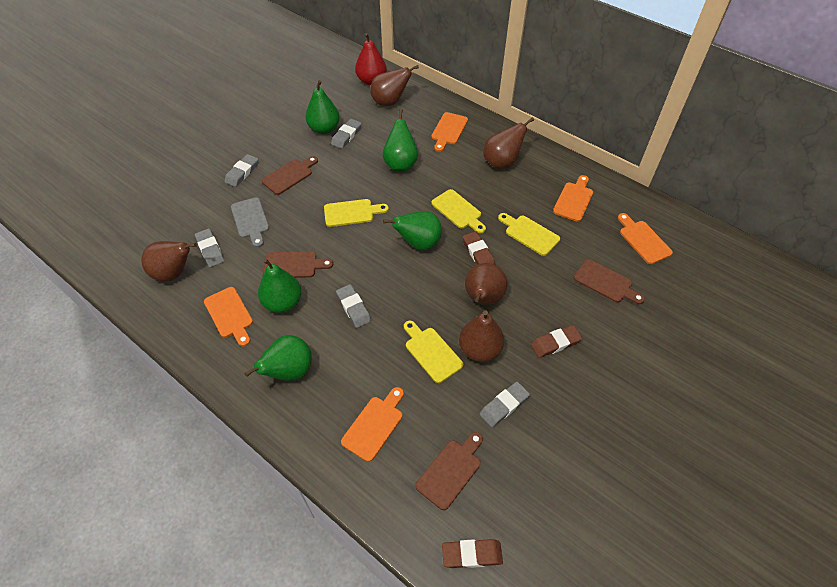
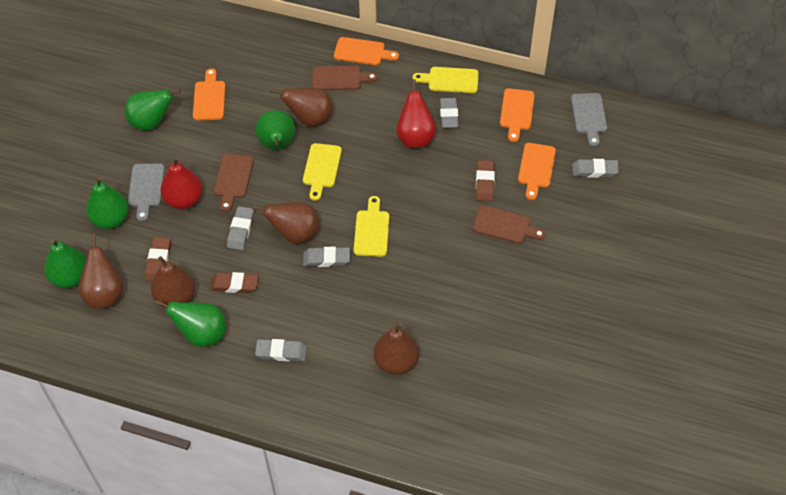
brown cutting board: 4 -> 3
grey cutting board: 1 -> 2
orange cutting board: 5 -> 4
red pear: 1 -> 2
yellow cutting board: 4 -> 3

